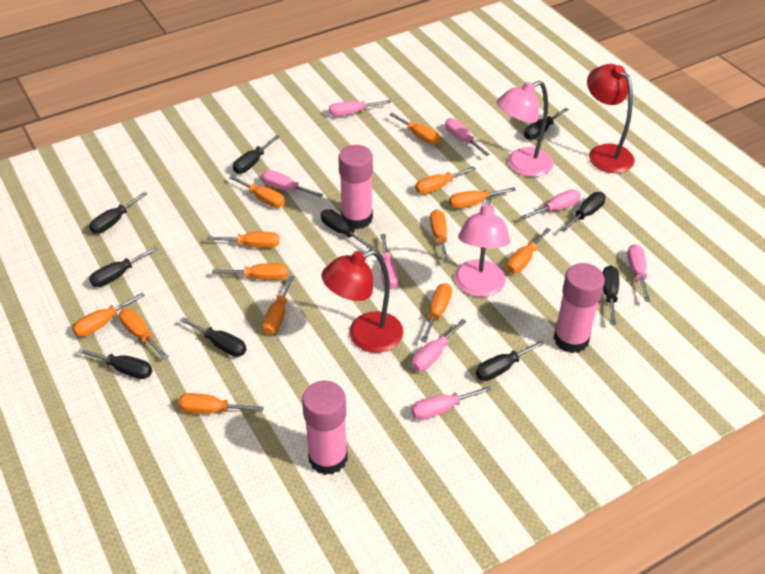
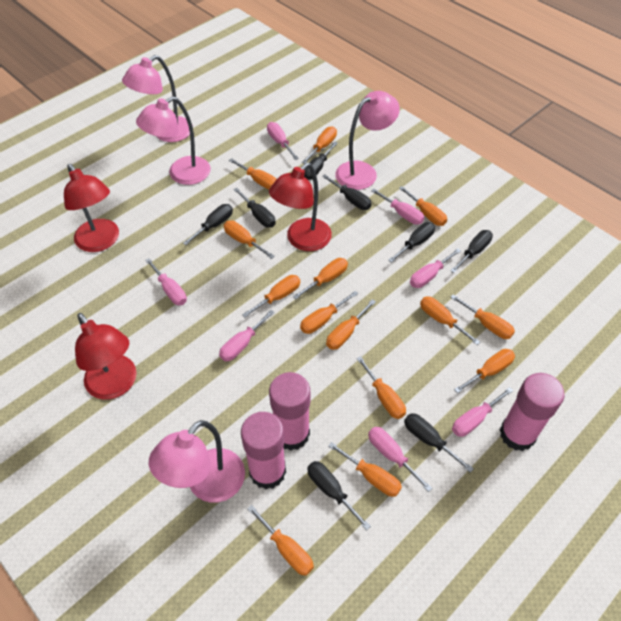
black screwdriver: 10 -> 8
orange screwdriver: 13 -> 14
pink lamp: 2 -> 4
pink screwdriver: 8 -> 7
red lamp: 2 -> 3

